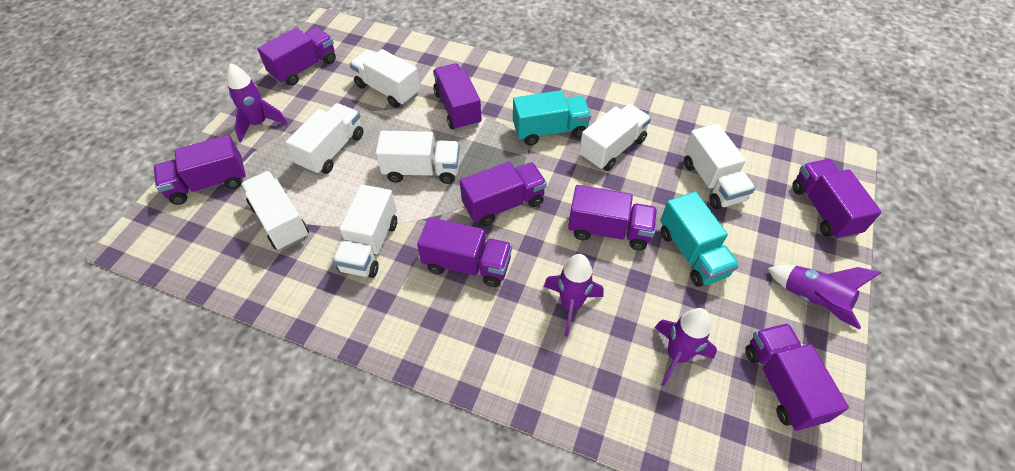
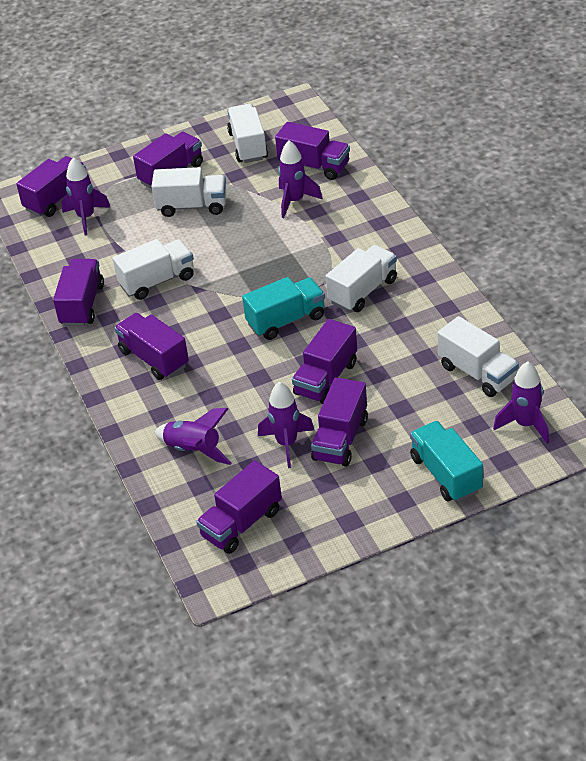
purple rocket: 4 -> 5
white truck: 7 -> 5

